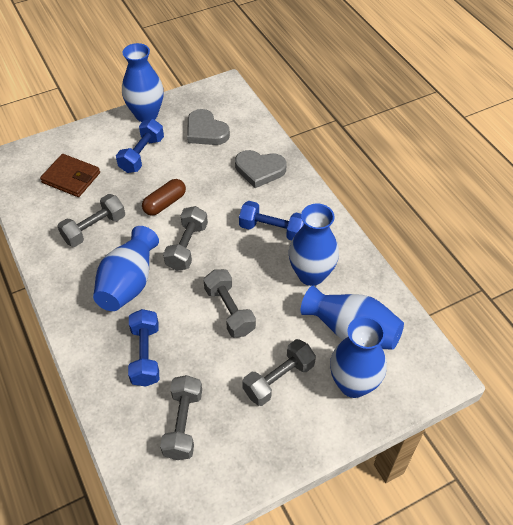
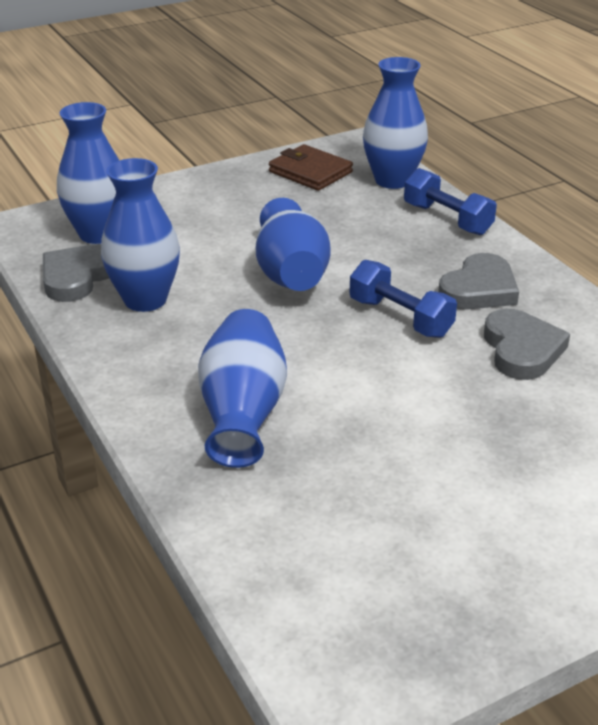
blue dumbbell: 3 -> 2
brown capsule: 1 -> 0
grey dumbbell: 5 -> 0
grey heart: 2 -> 3

